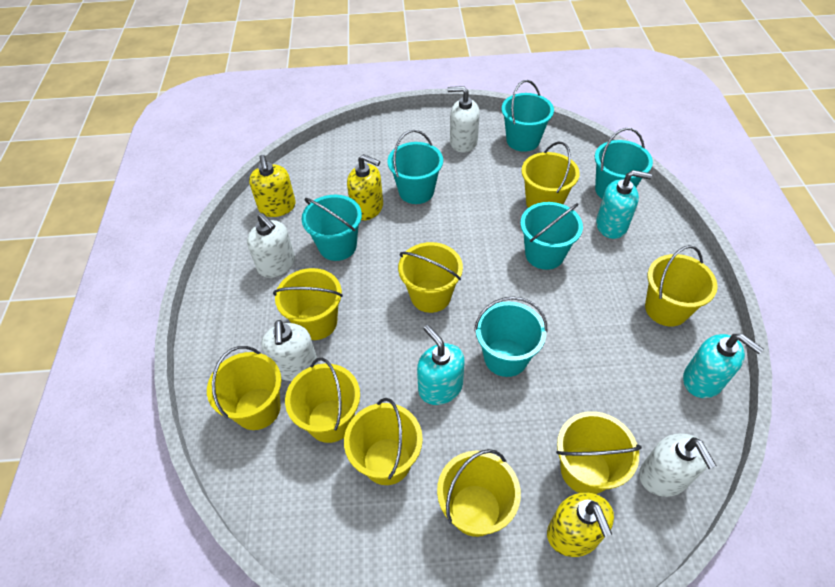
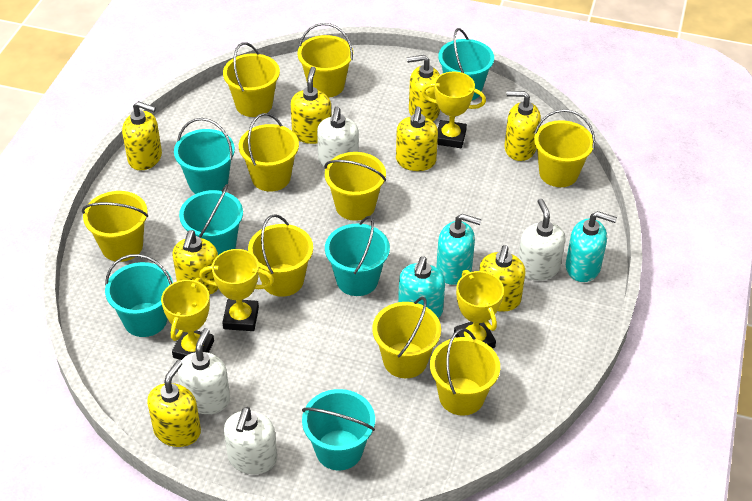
yellow soap dispenser: 3 -> 8
yellow trophy: 0 -> 4

